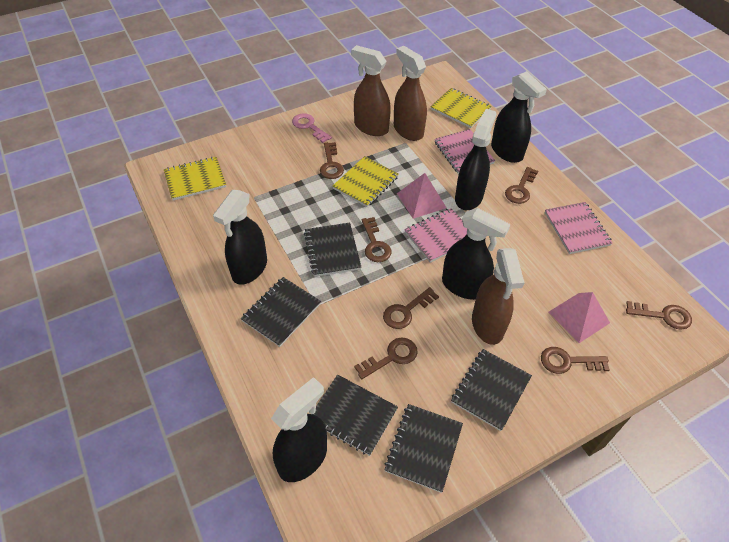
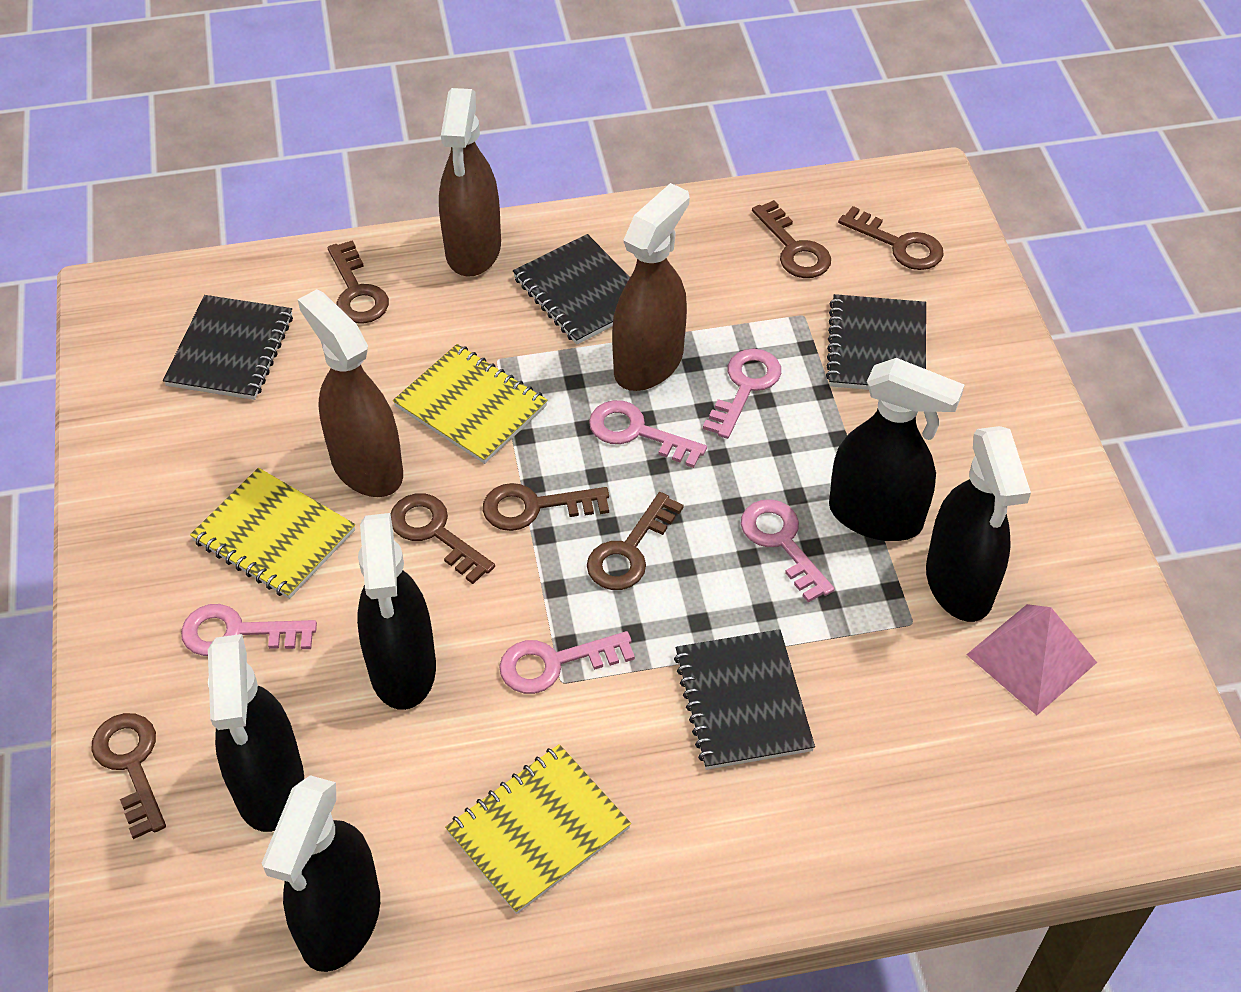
black notebook: 5 -> 4
pink key: 1 -> 5
pink notebook: 3 -> 0
pink pyramid: 2 -> 1

